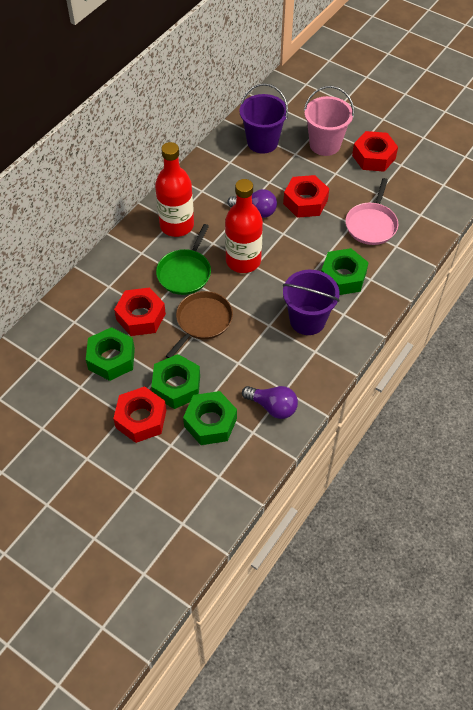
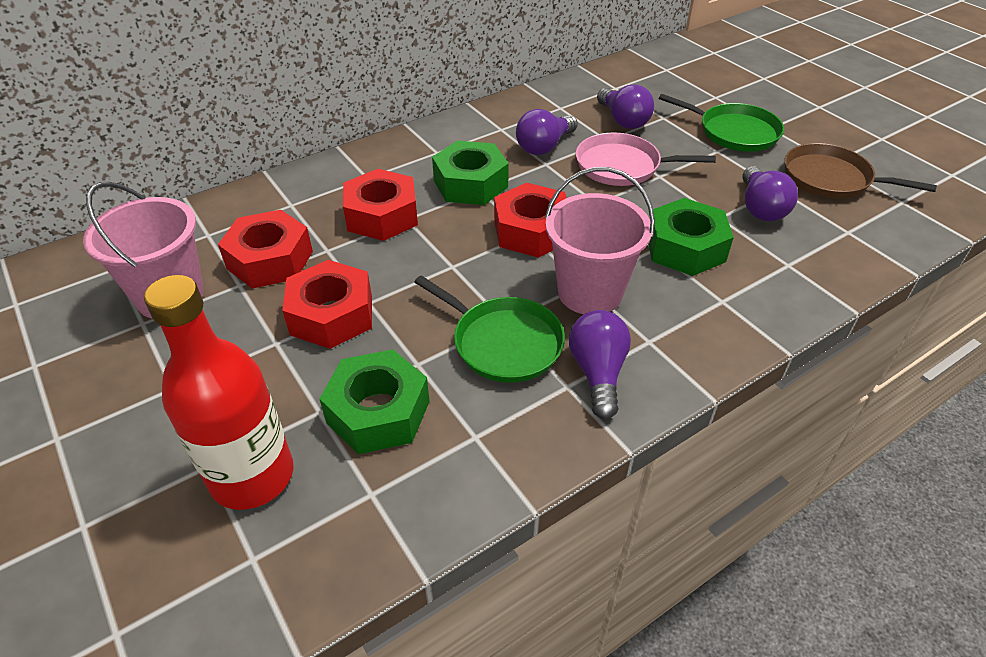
green nut: 4 -> 3
green pan: 1 -> 2
pink bucket: 1 -> 2
purple bucket: 2 -> 0
purple light bulb: 2 -> 4
red bottle: 2 -> 1

